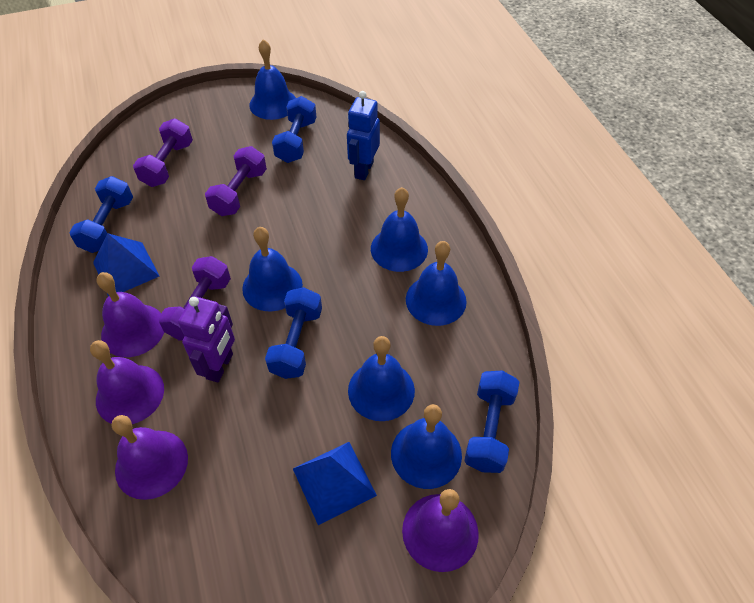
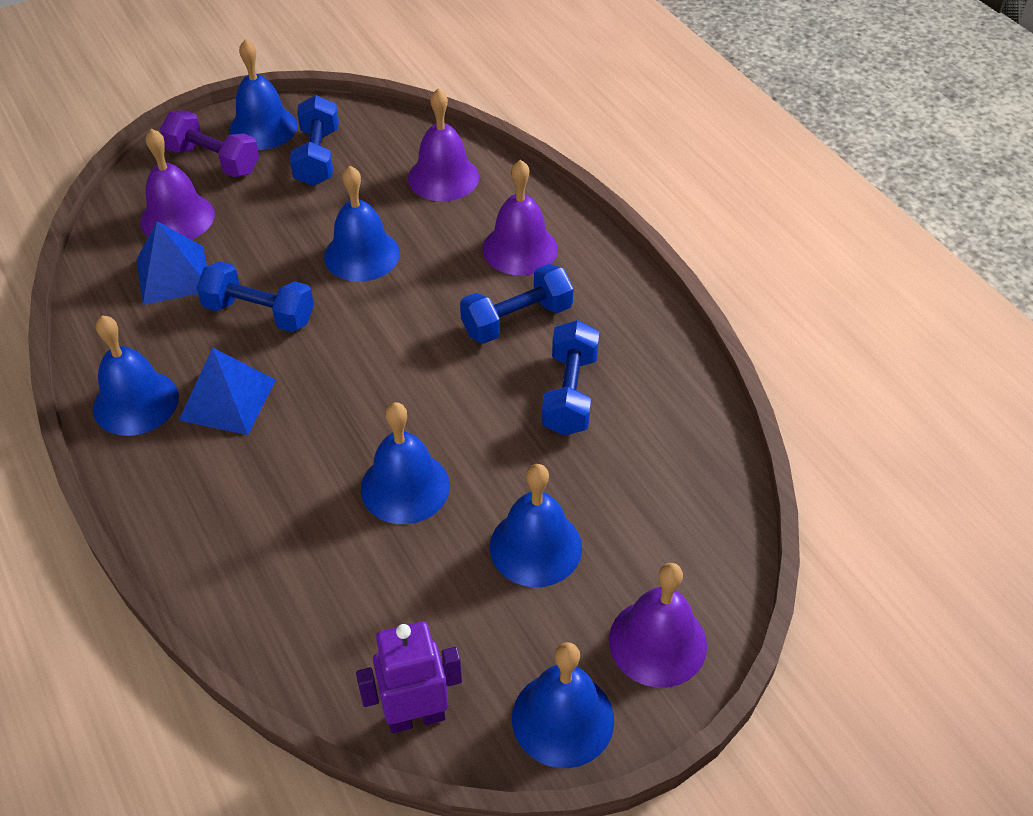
blue robot: 1 -> 0
purple dumbbell: 3 -> 1

